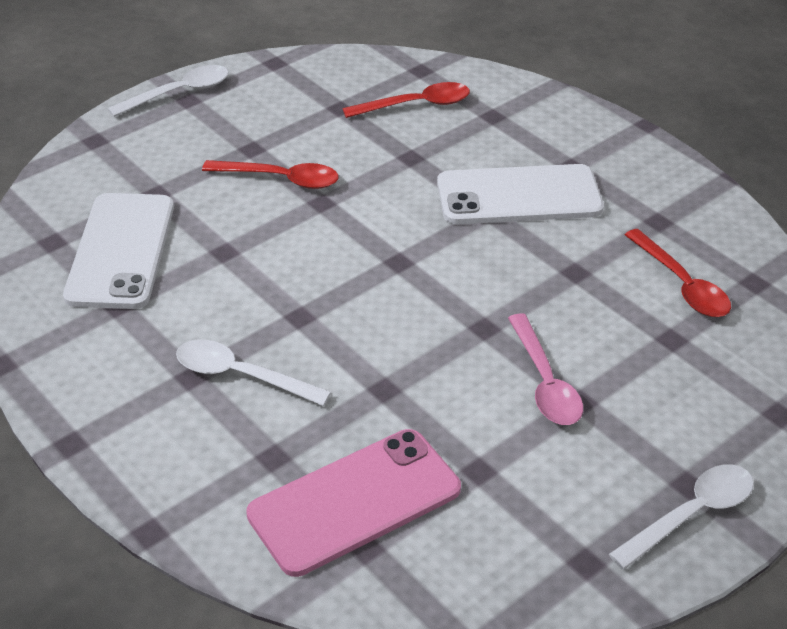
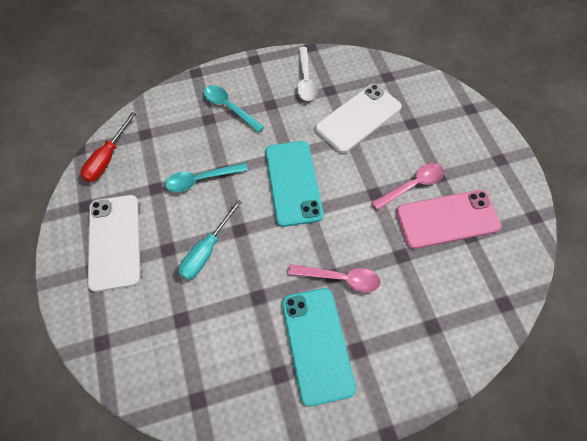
pink spoon: 1 -> 2
red screwdriver: 0 -> 1
red spoon: 3 -> 0
turquoise phone: 0 -> 2
turquoise screwdriver: 0 -> 1
turquoise spoon: 0 -> 2
white spoon: 3 -> 1

